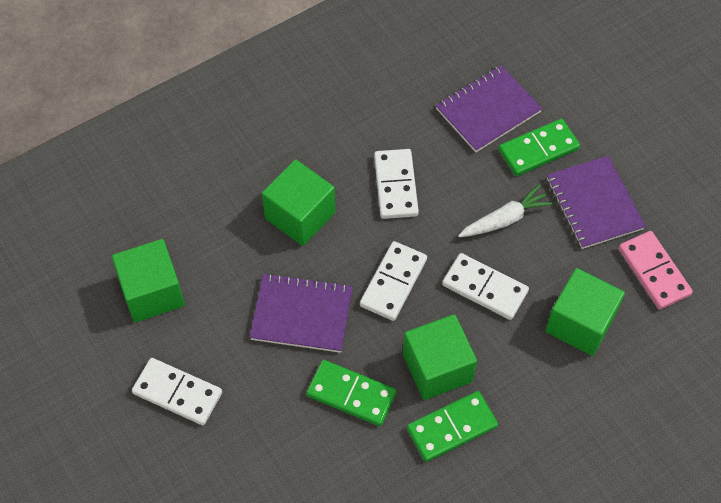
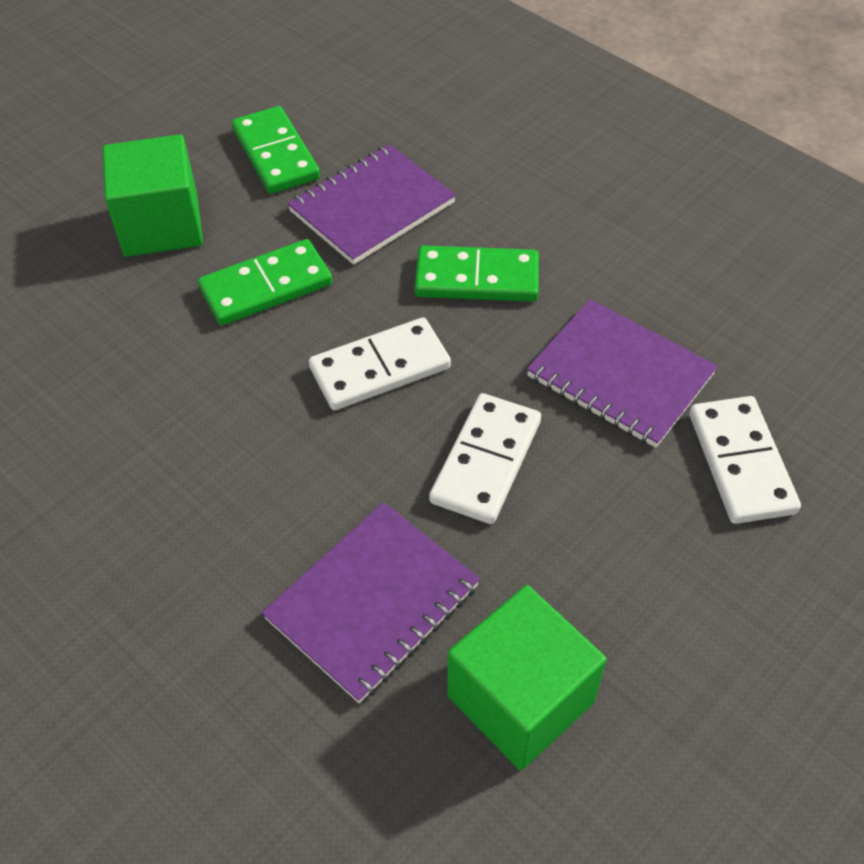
green cube: 4 -> 2
pink domino: 1 -> 0
white carrot: 1 -> 0
white domino: 4 -> 3

